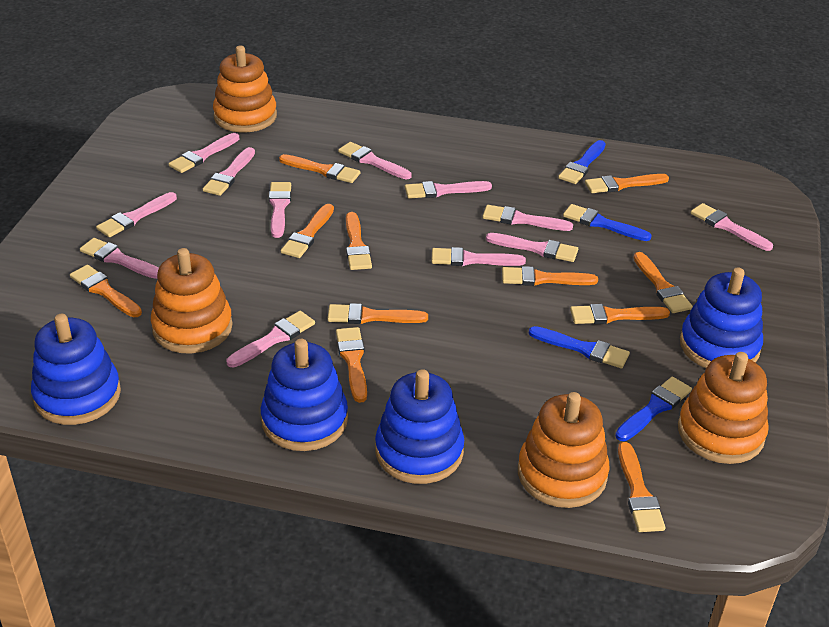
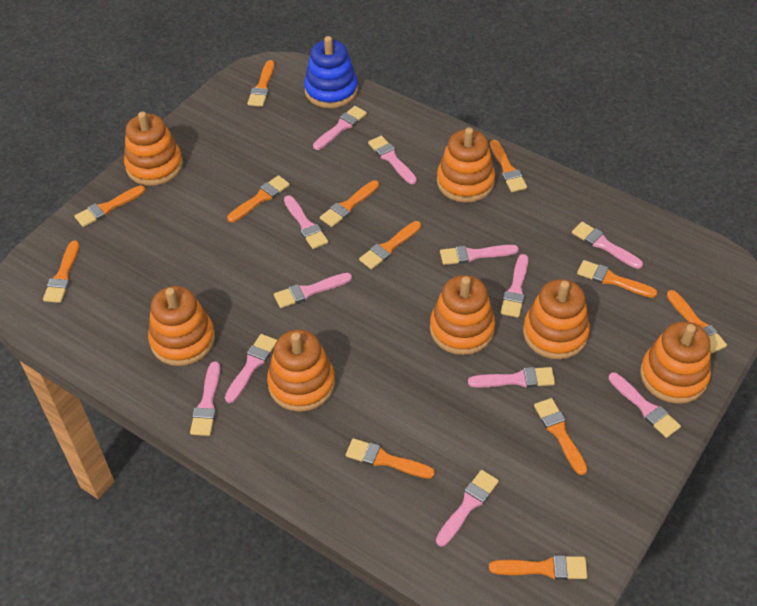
blue brush: 4 -> 0
blue stacking toy: 4 -> 1
orange brush: 11 -> 12
orange stacking toy: 4 -> 7

